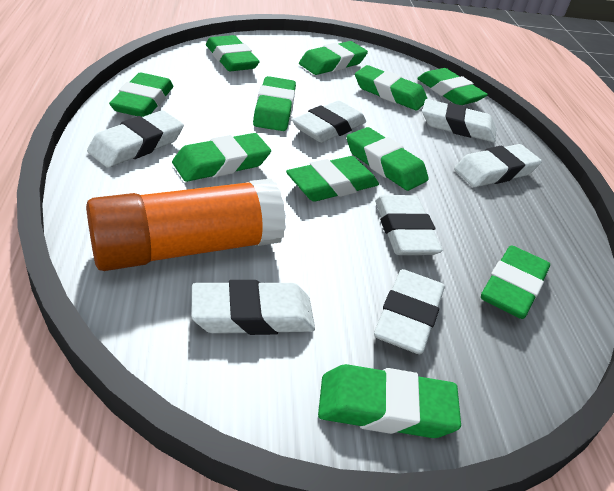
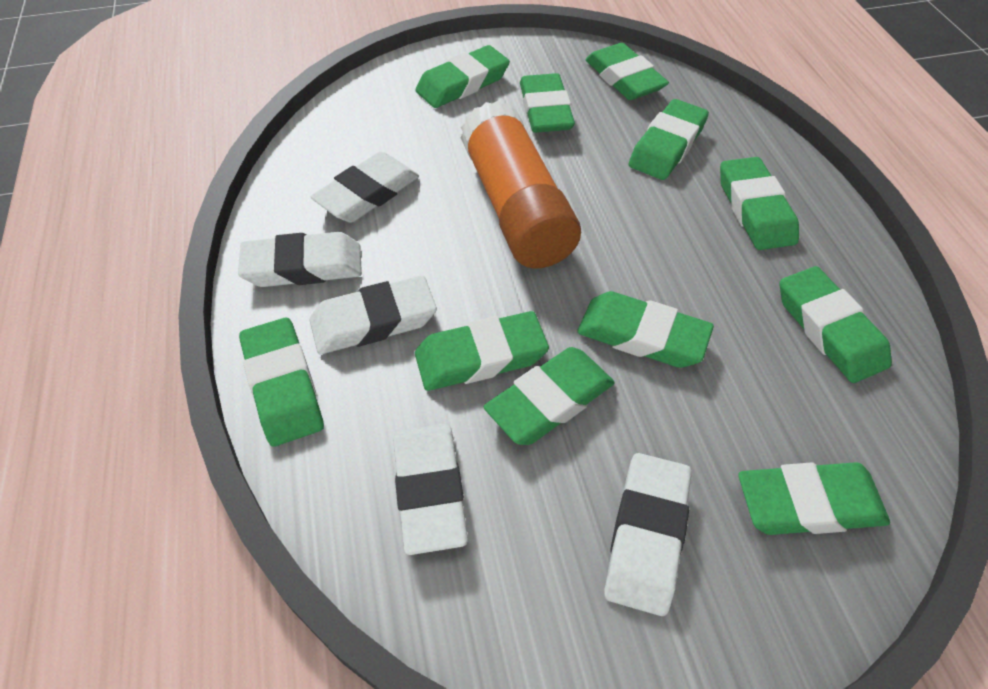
white eraser: 7 -> 5

